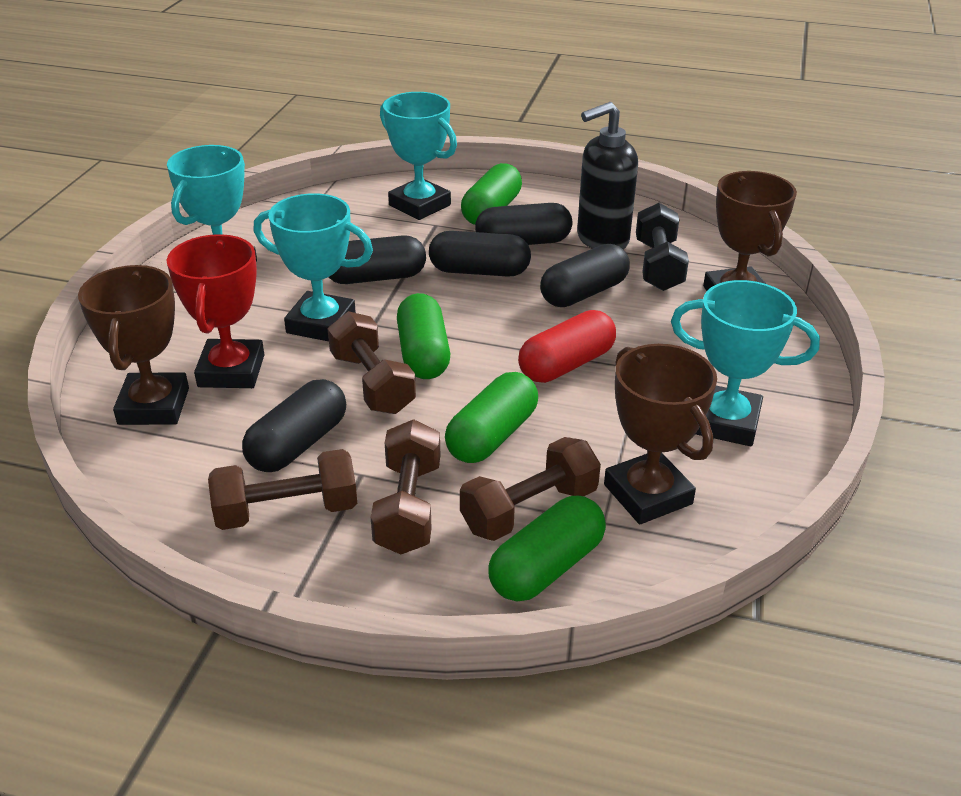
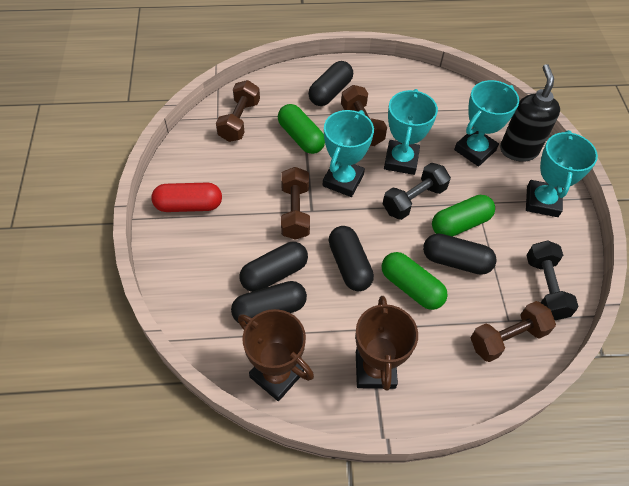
black dumbbell: 1 -> 2
brown trophy: 3 -> 2
green capsule: 4 -> 3
red trophy: 1 -> 0

